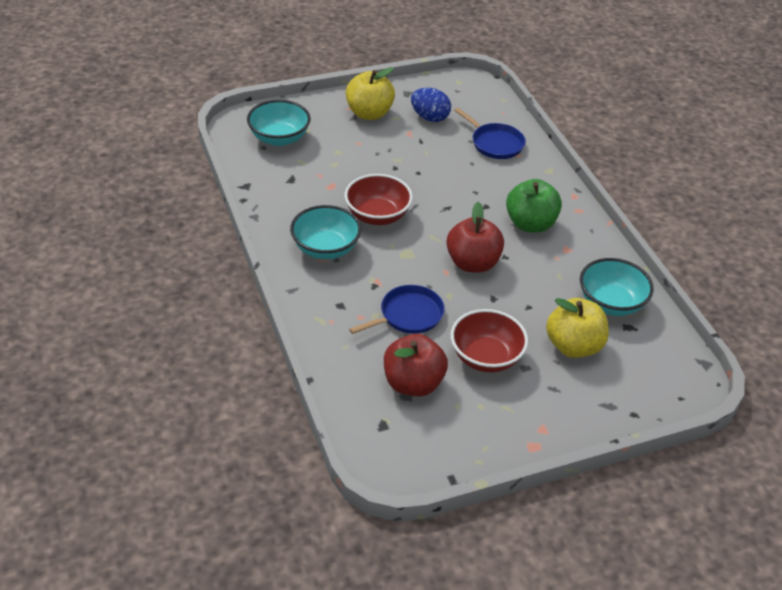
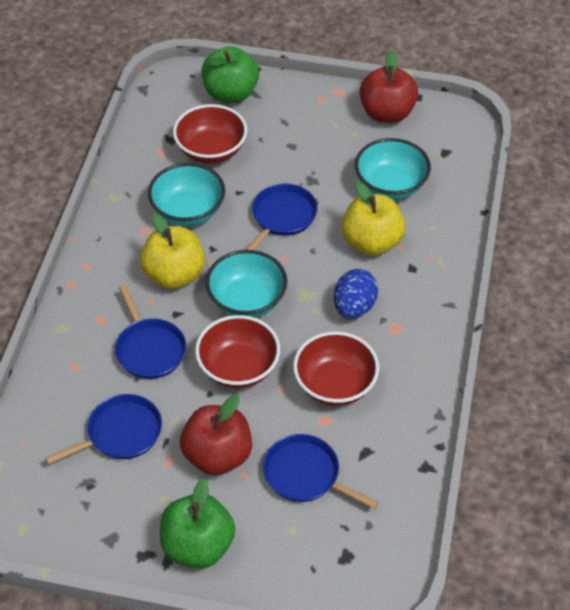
blue pan: 2 -> 4
green apple: 1 -> 2
red bowl: 2 -> 3

